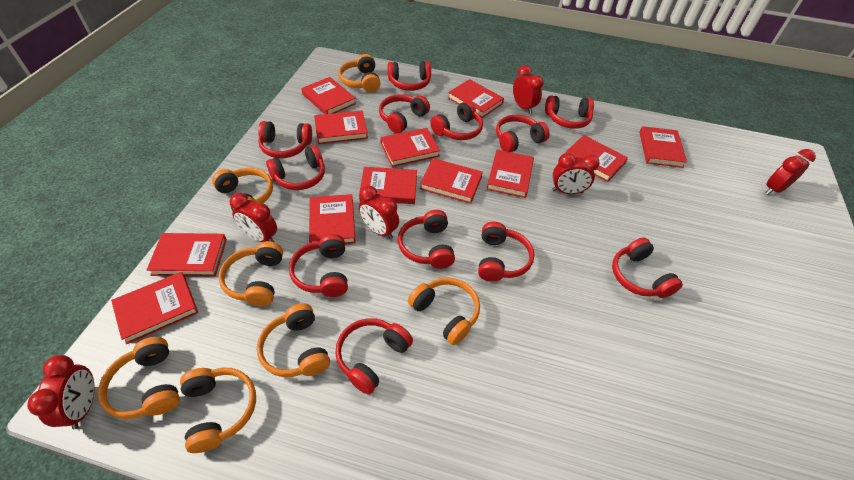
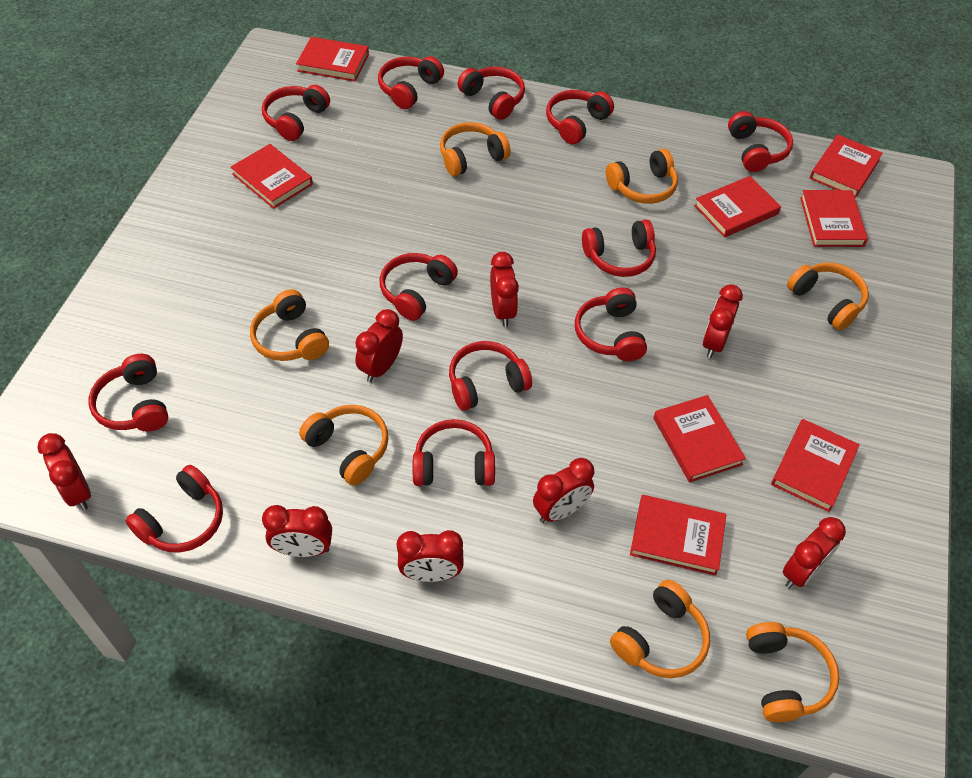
red book: 12 -> 8
red clock: 6 -> 8

